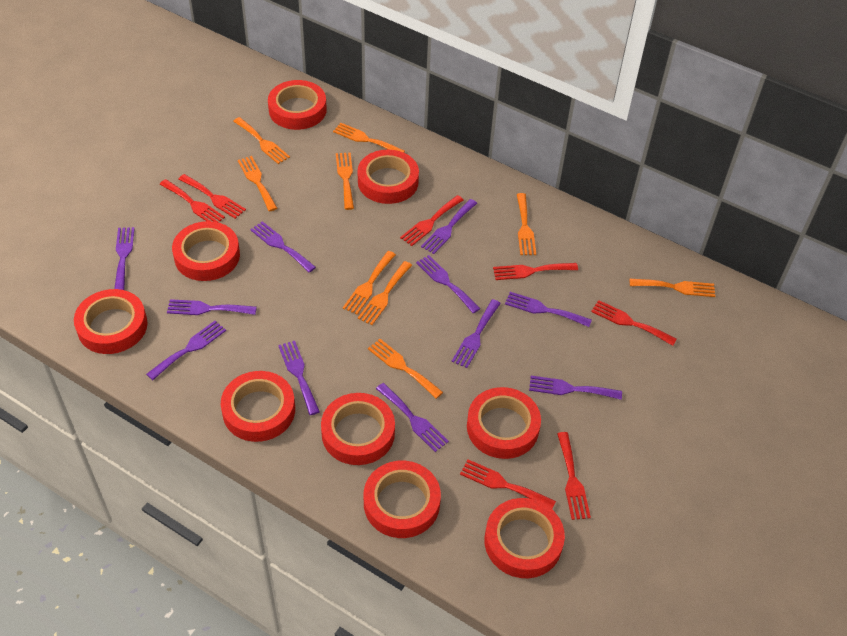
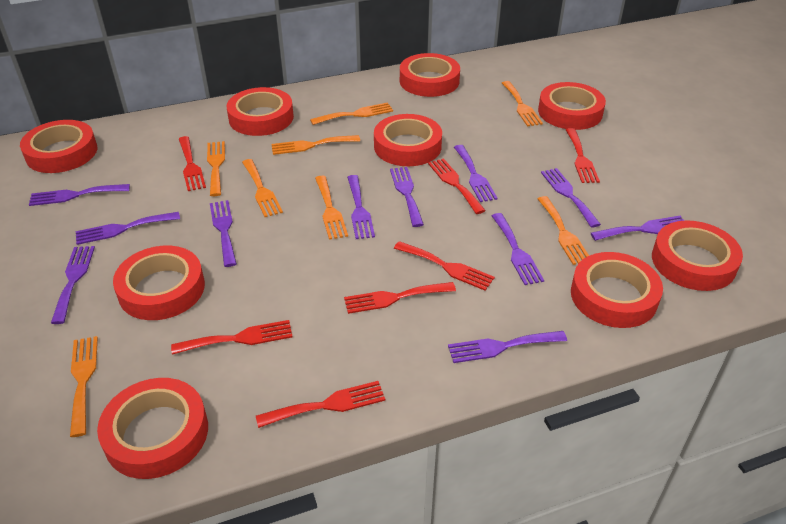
orange fork: 9 -> 8

